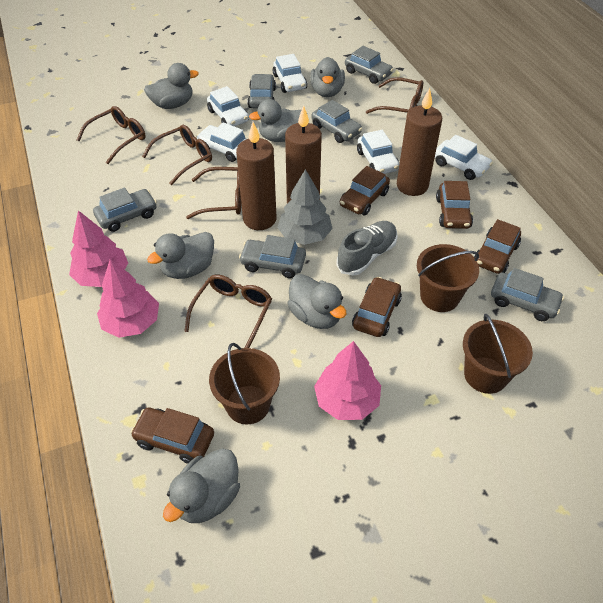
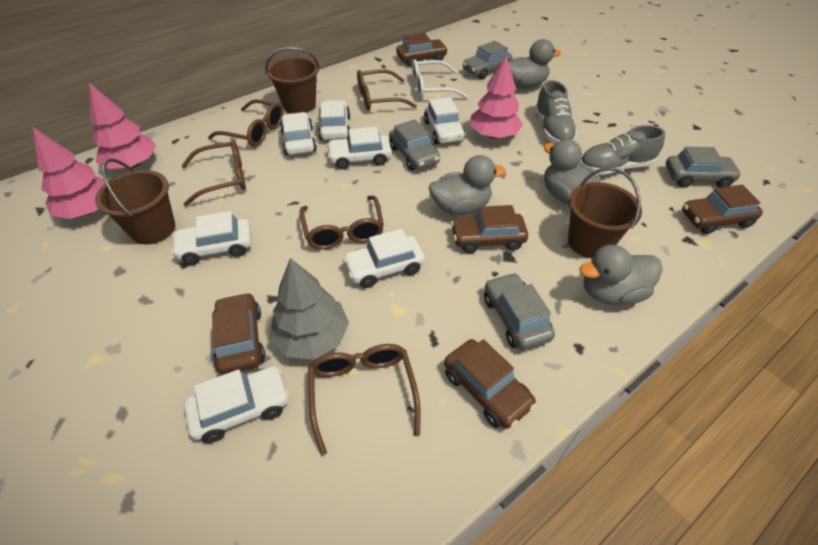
brown candle: 3 -> 0
grey car: 6 -> 4
grey duck: 6 -> 4
grey shoe: 1 -> 2
white car: 5 -> 7
white glasses: 0 -> 1

